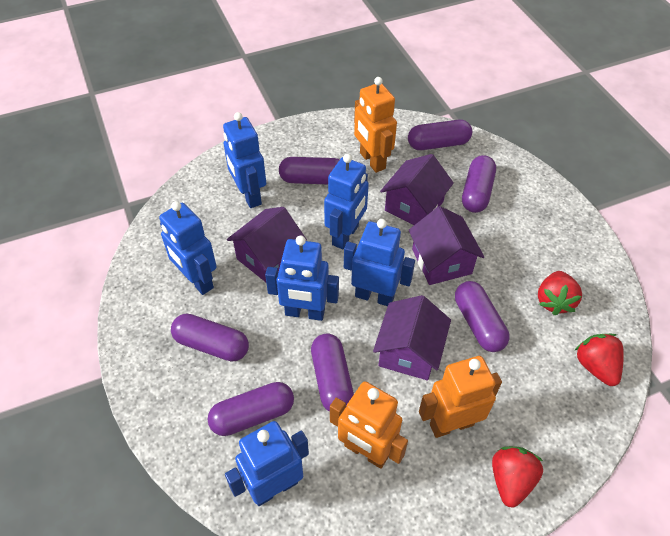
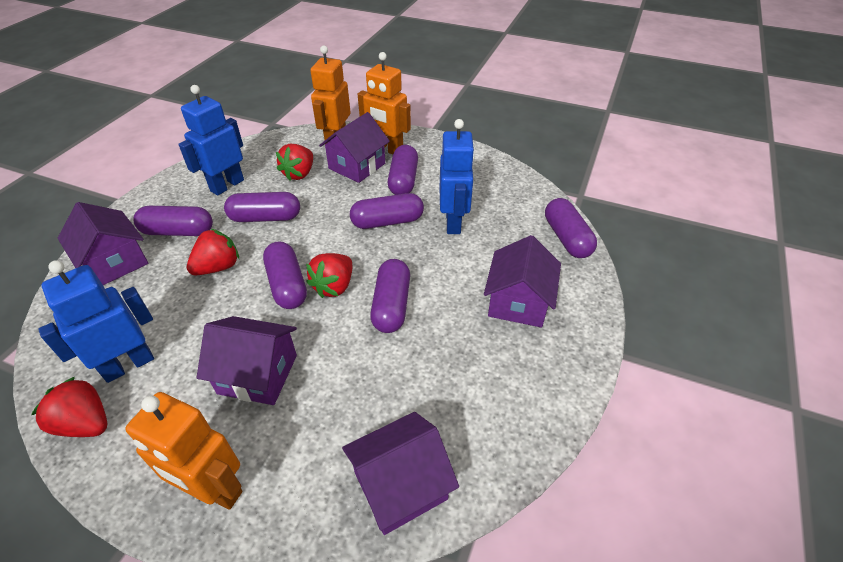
blue robot: 6 -> 3
purple house: 4 -> 5
red strawberry: 3 -> 4

